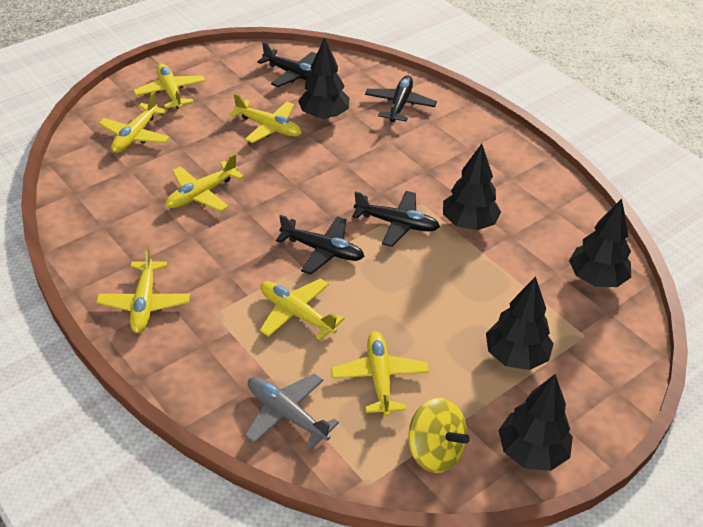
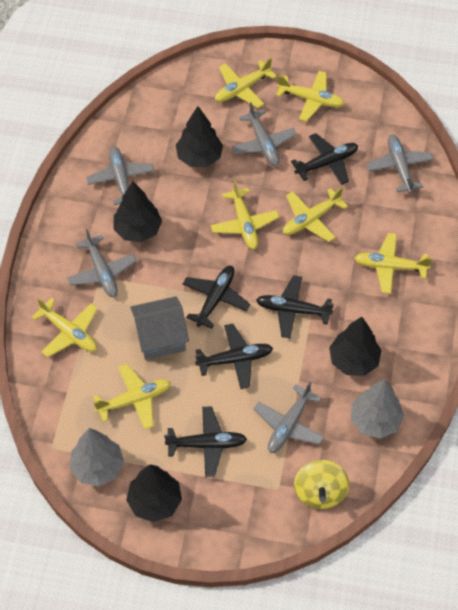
black plane: 4 -> 5
black tree: 5 -> 4
grey house: 0 -> 1
grey plane: 1 -> 5
grey tree: 0 -> 2

